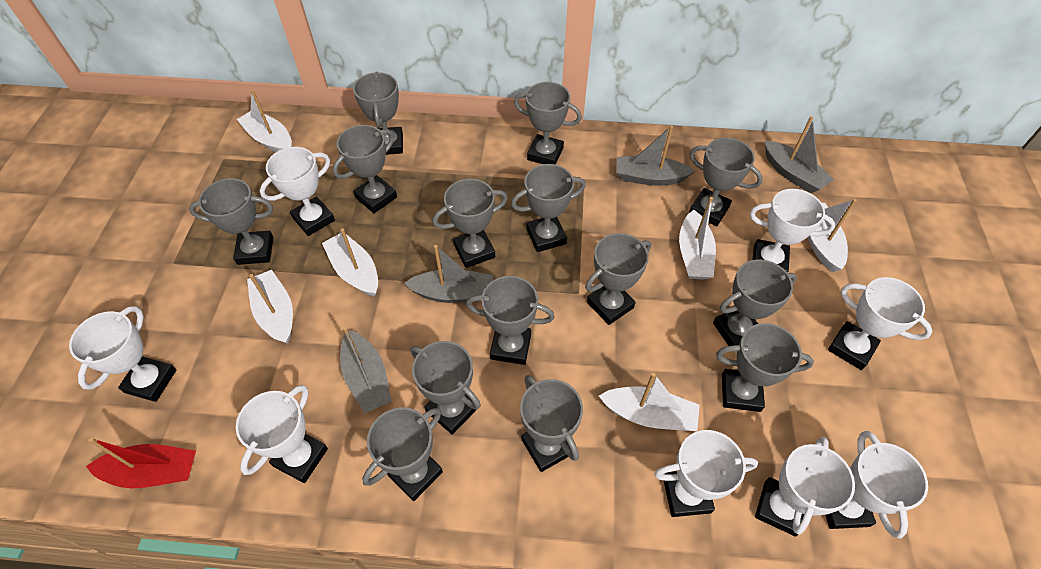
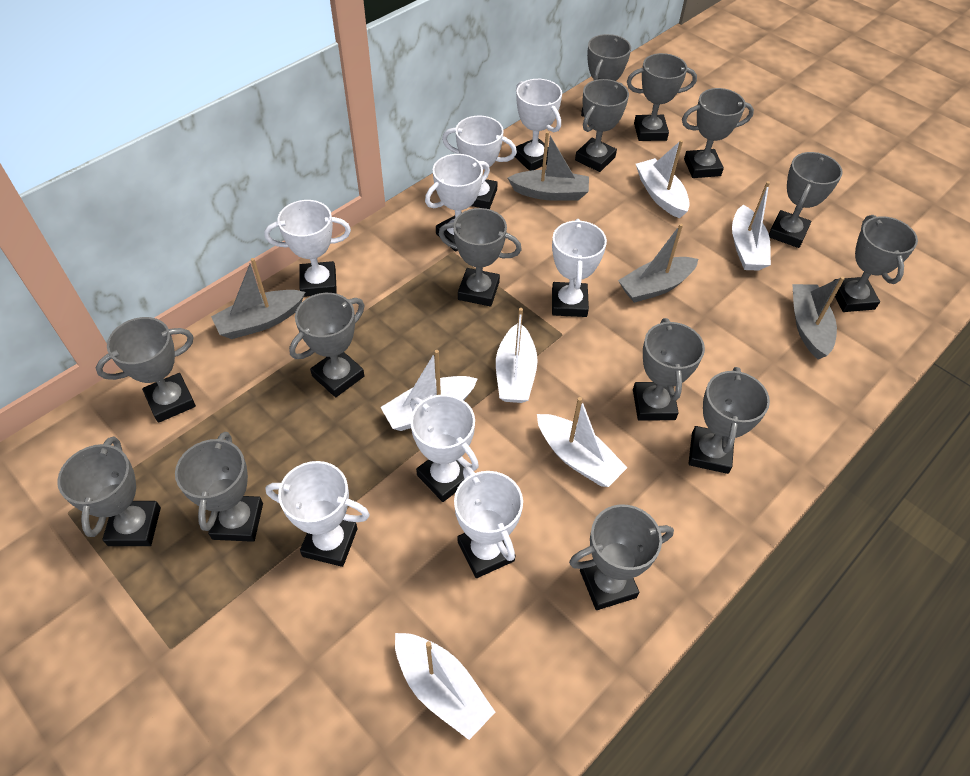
red boat: 1 -> 0

